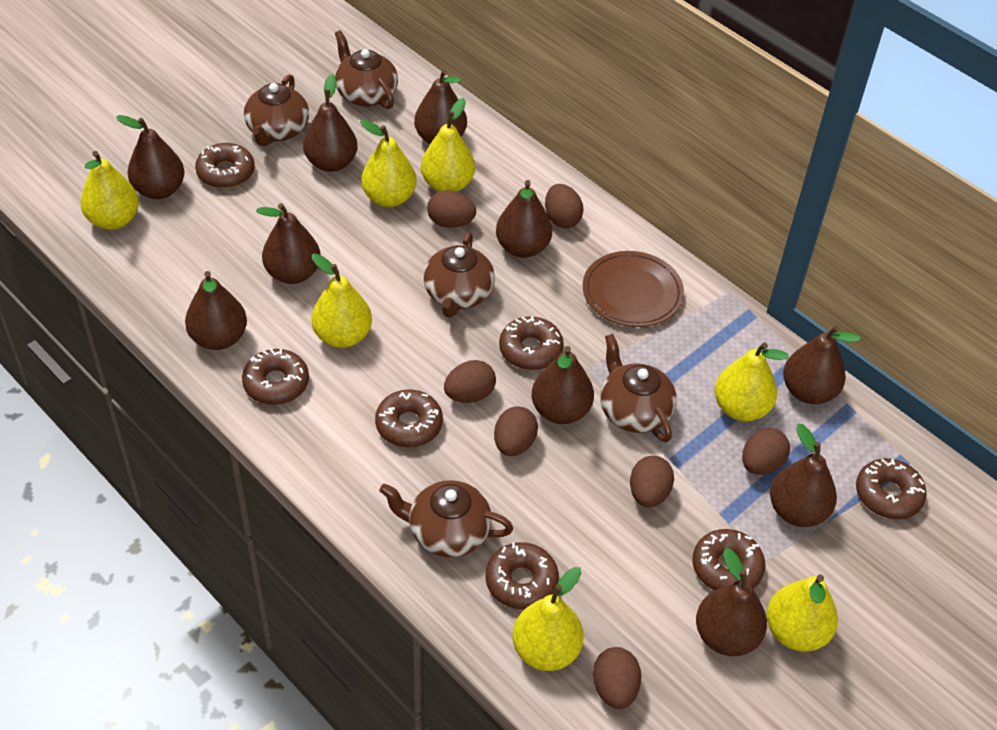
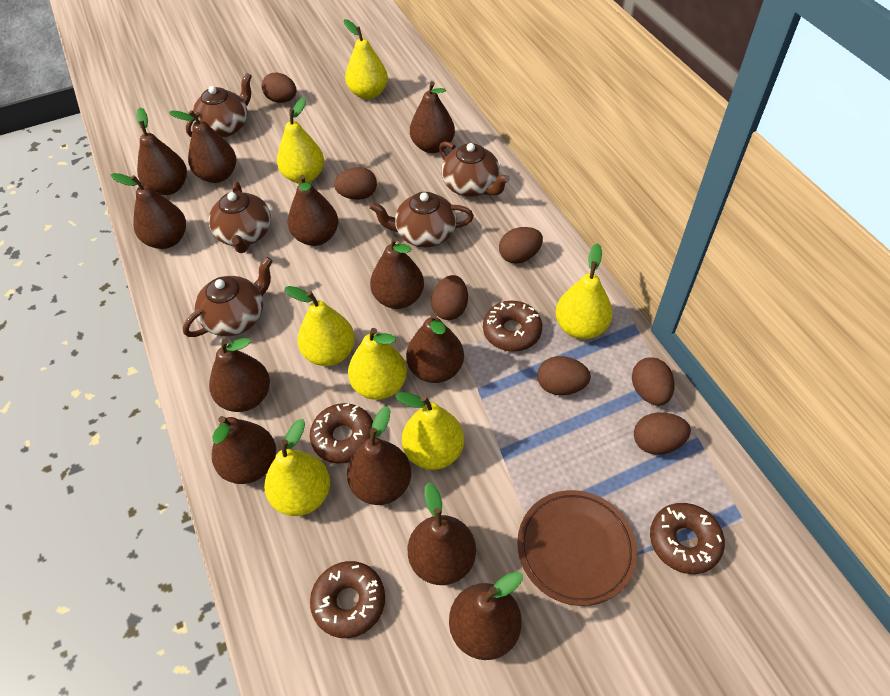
brown donut: 7 -> 4
brown pear: 10 -> 12

